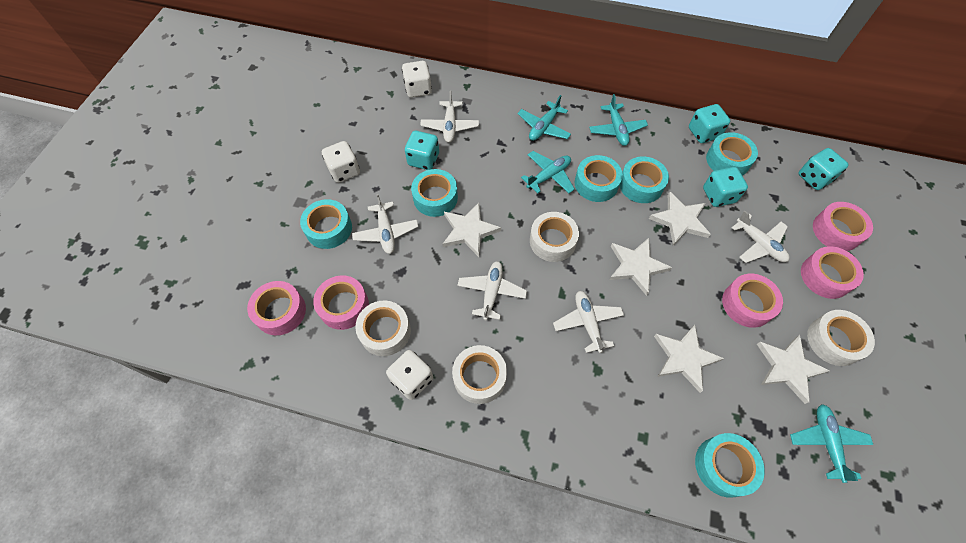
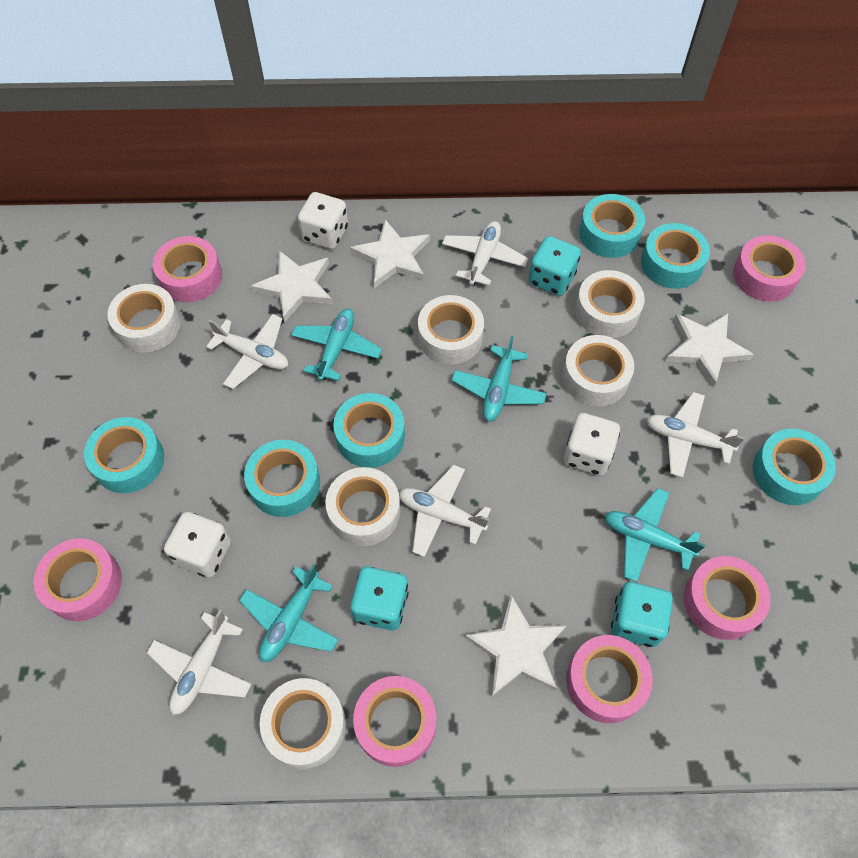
pink tape: 5 -> 6
turquoise dice: 4 -> 3
white star: 5 -> 4
white tape: 4 -> 6

